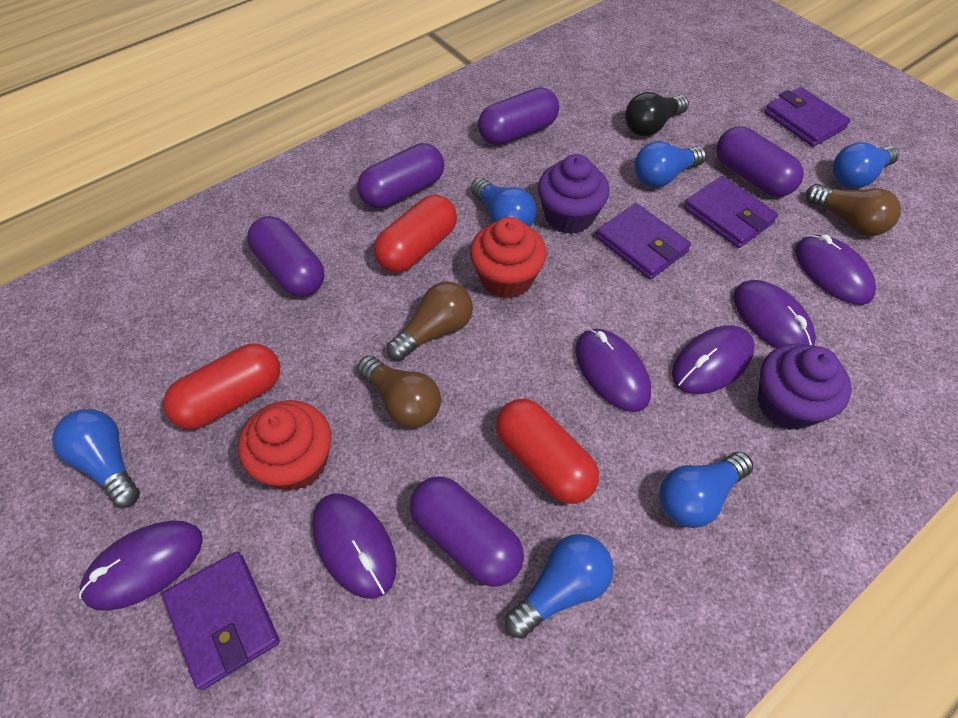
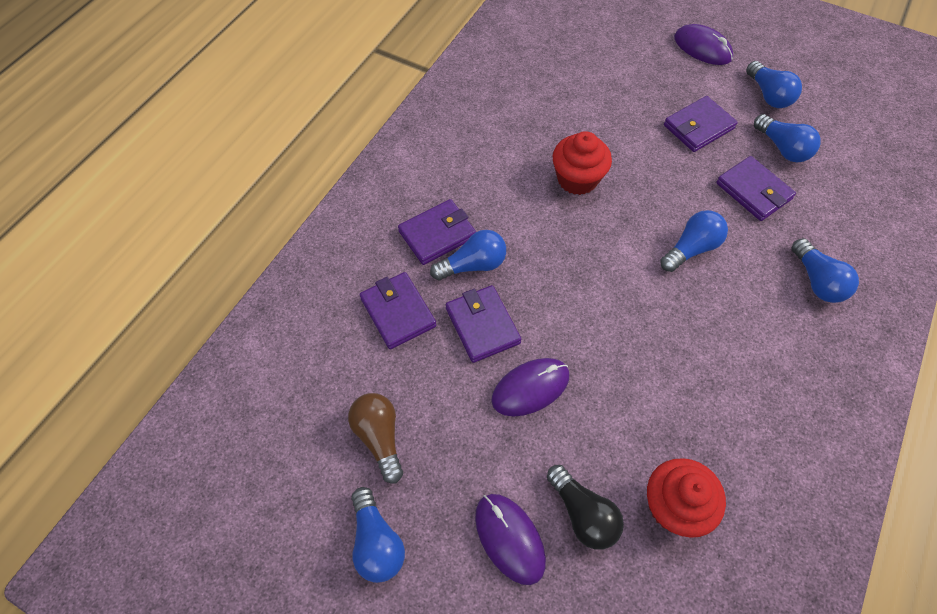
brown light bulb: 3 -> 1
purple capsule: 5 -> 0
purple cupcake: 2 -> 0
purple mouse: 6 -> 3
purple wallet: 4 -> 5
red capsule: 3 -> 0

